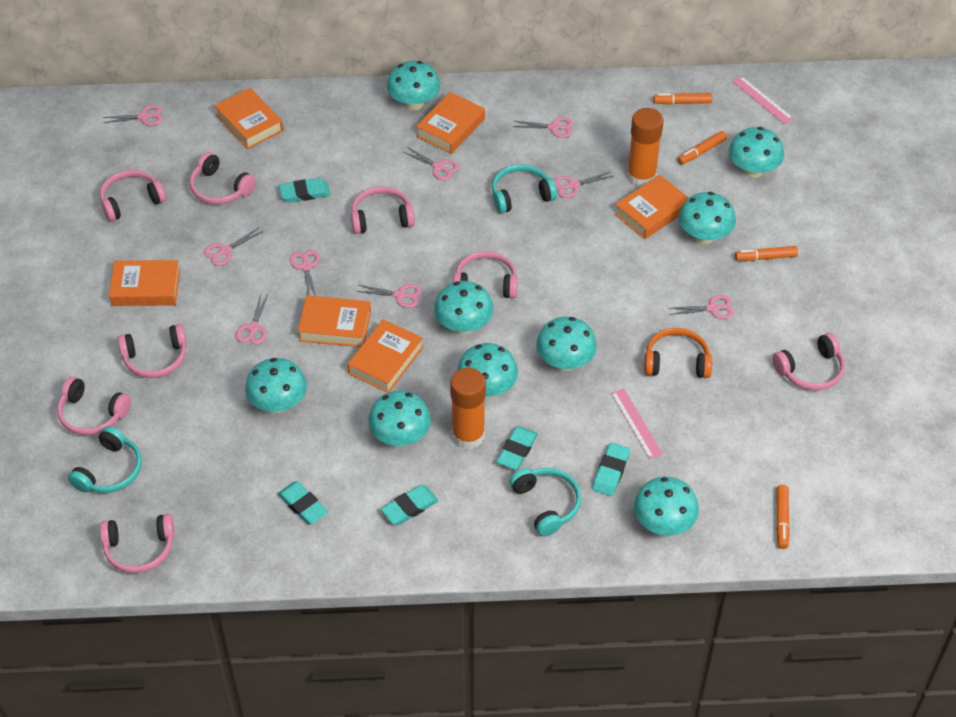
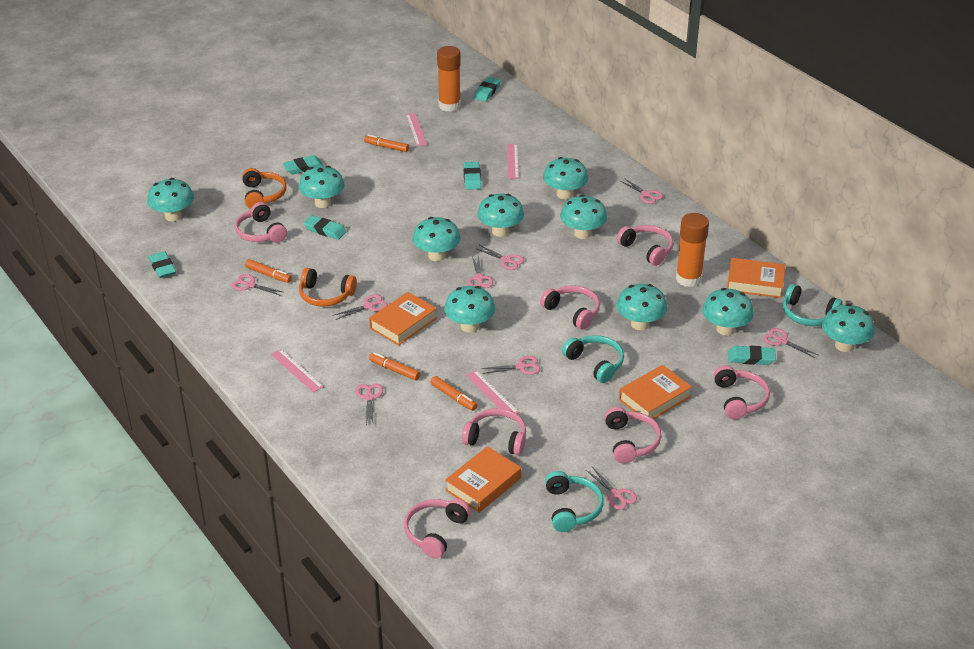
orange book: 6 -> 4
orange headphones: 1 -> 2
pink headphones: 8 -> 7
pink ruler: 2 -> 4
turquoise eraser: 5 -> 6
turquoise mushroom: 9 -> 10

